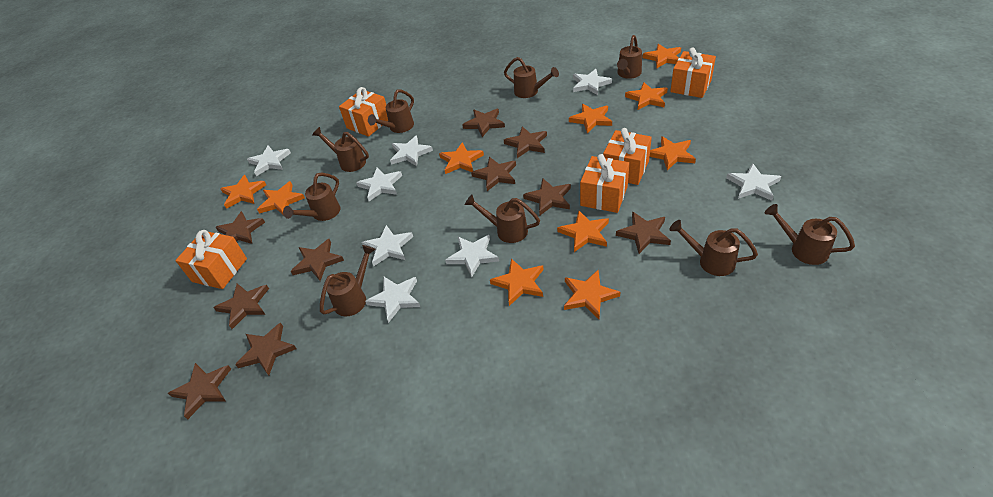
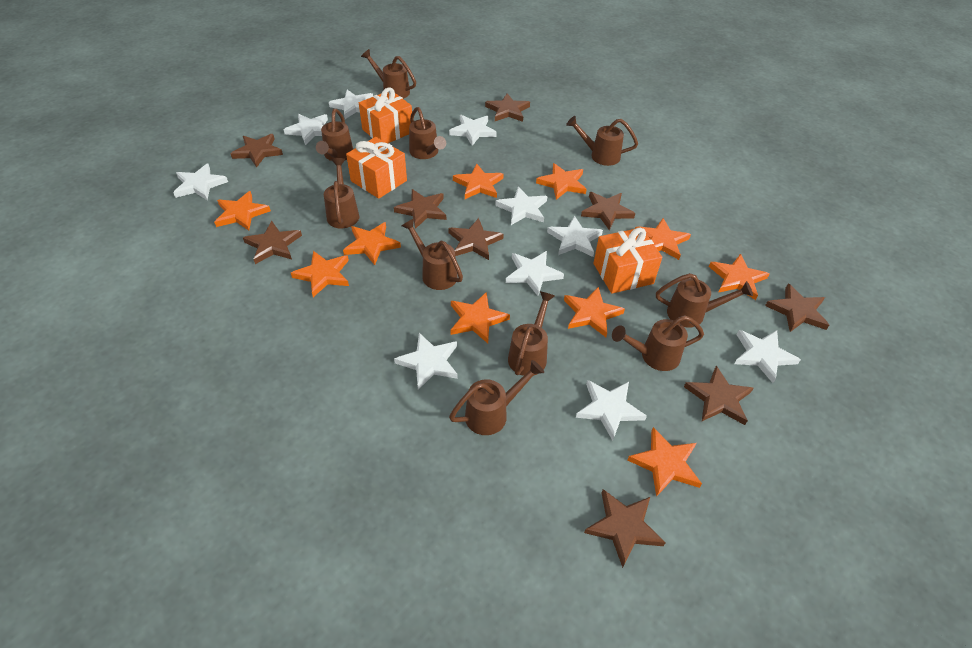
brown star: 10 -> 9
brown watering can: 9 -> 10
orange gift: 5 -> 3
white star: 8 -> 10

